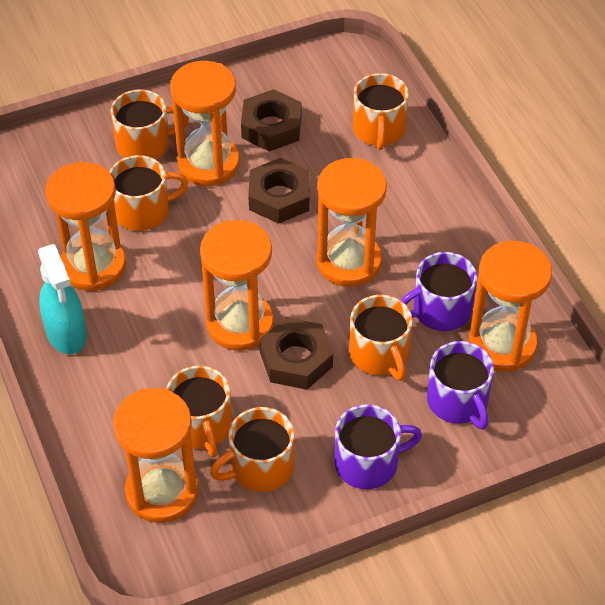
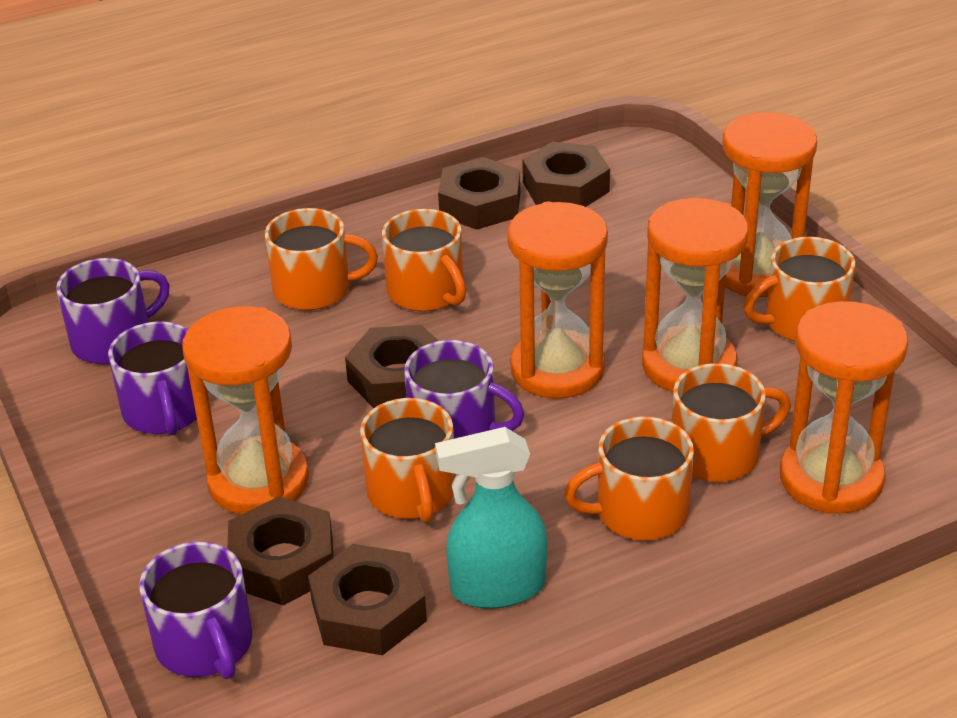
brown nut: 3 -> 5
orange hourglass: 6 -> 5
purple mug: 3 -> 4

